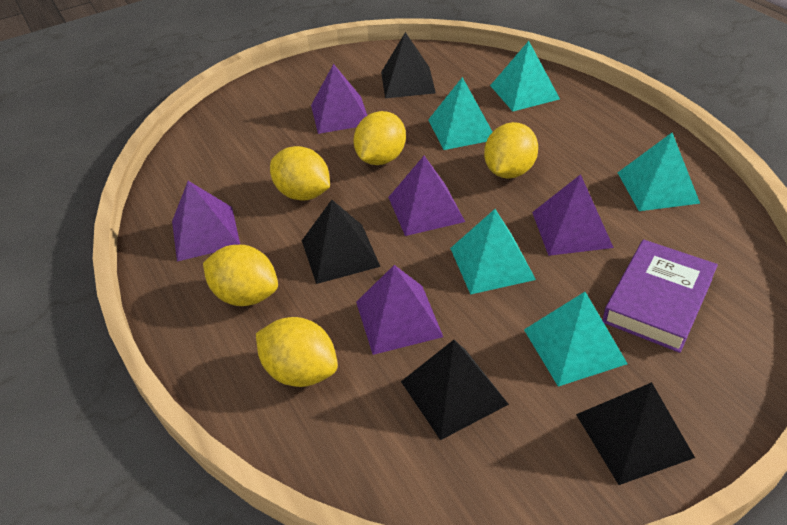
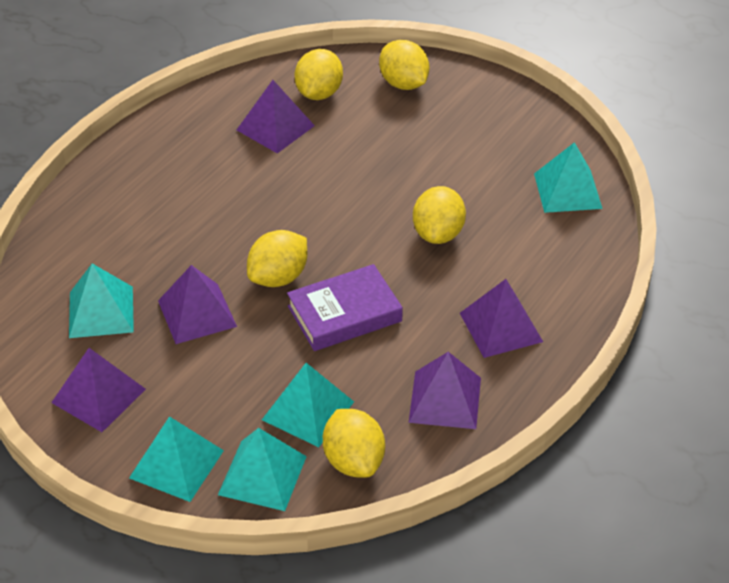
black pyramid: 4 -> 0

